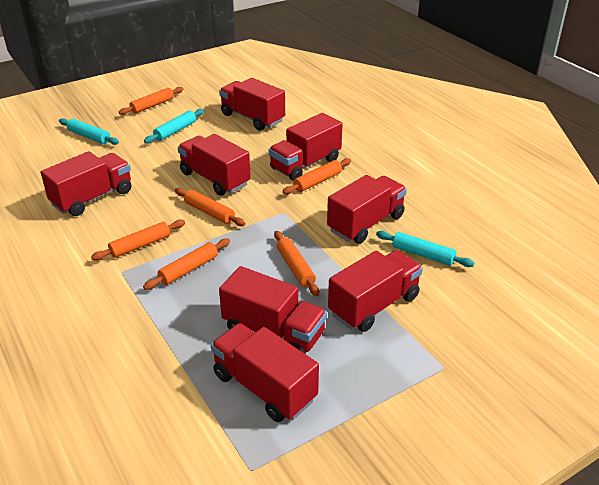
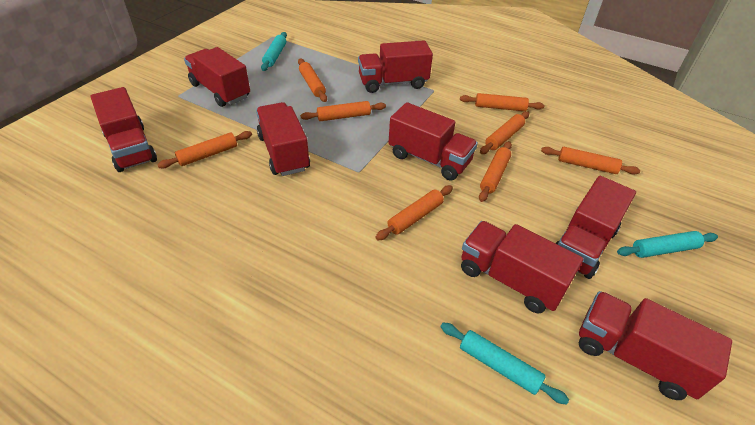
orange rolling pin: 6 -> 8

